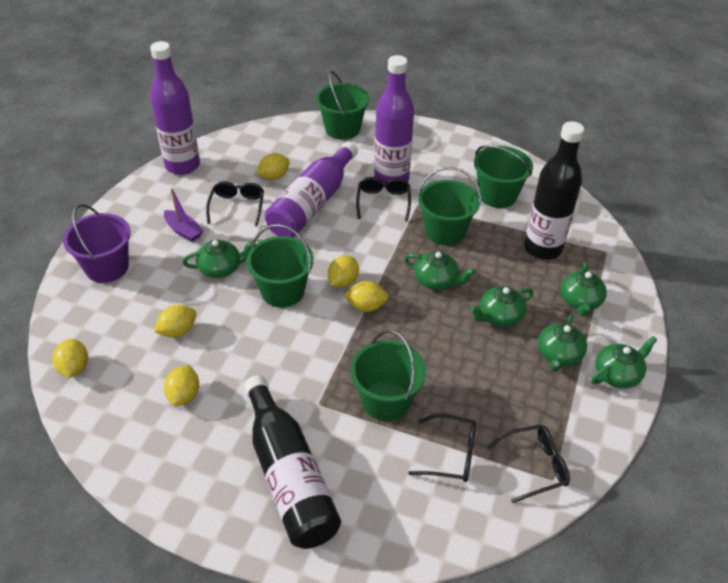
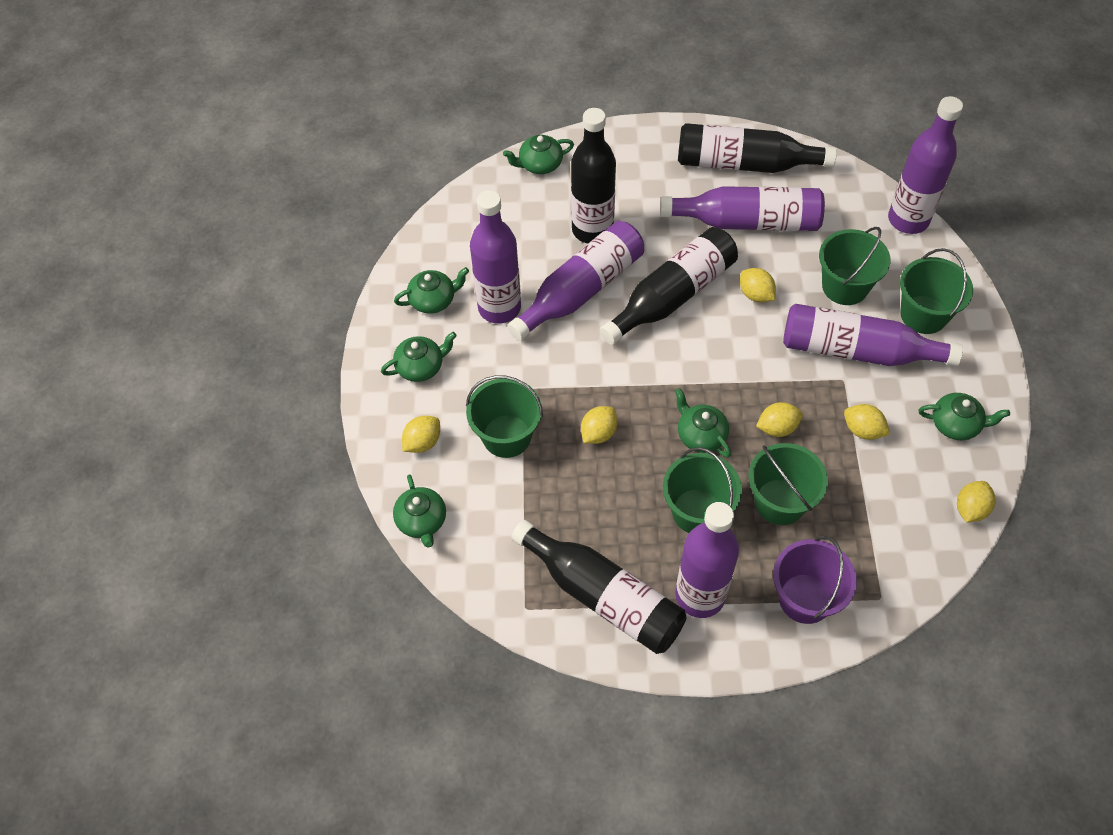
black bottle: 2 -> 4
black glasses: 4 -> 0
purple boat: 1 -> 0
purple bottle: 3 -> 6

